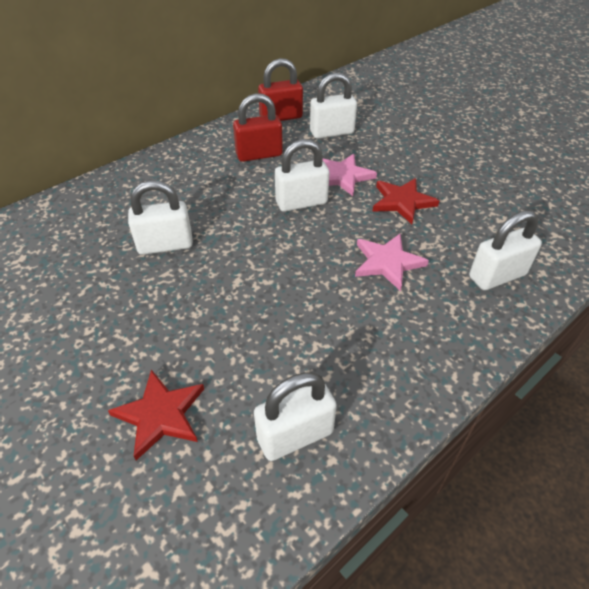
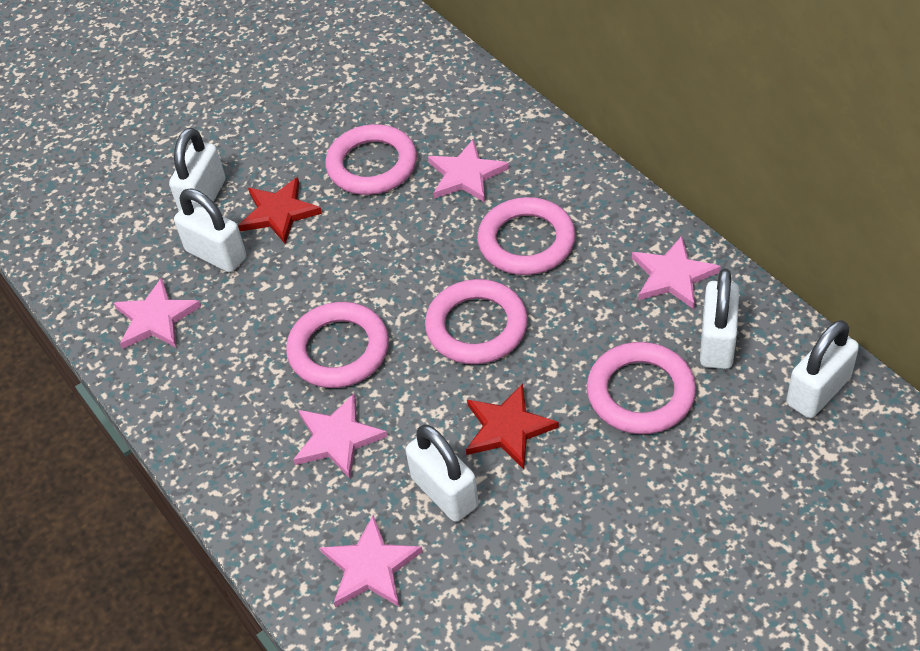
pink ring: 0 -> 5
pink star: 2 -> 5
red padlock: 2 -> 0

